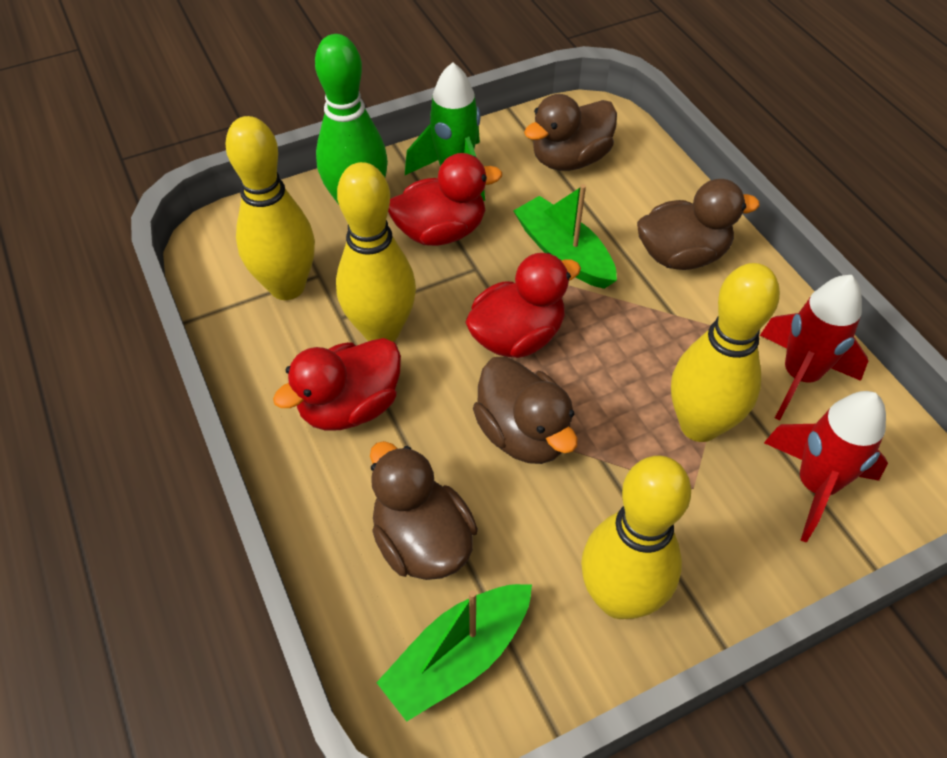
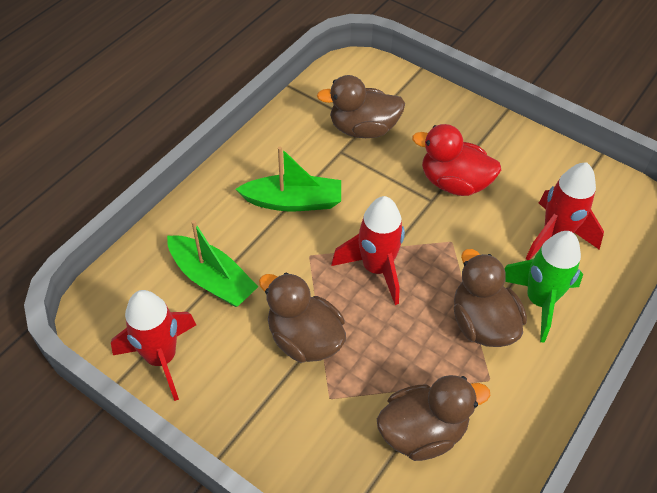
green bowling pin: 1 -> 0
red duck: 3 -> 1
red rocket: 2 -> 3
yellow bowling pin: 4 -> 0

